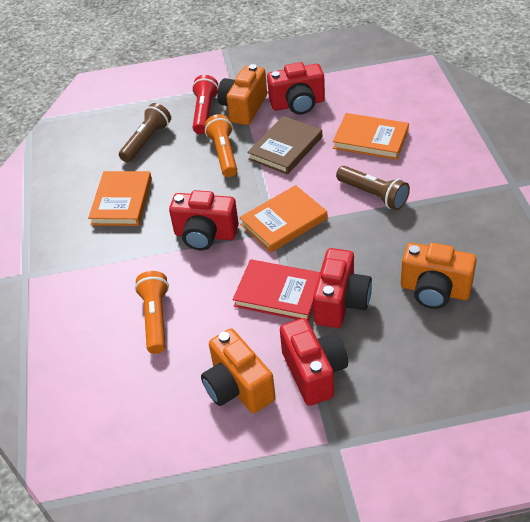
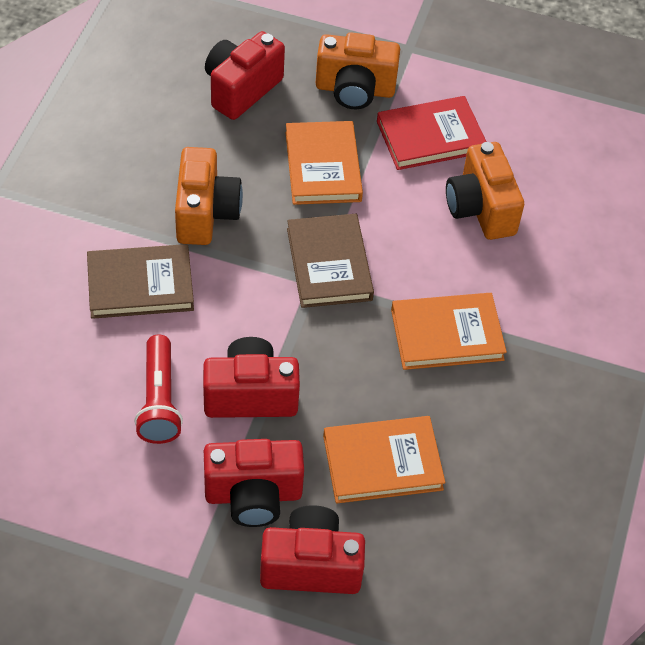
brown book: 1 -> 2
brown flashlight: 2 -> 0
orange flashlight: 2 -> 0

